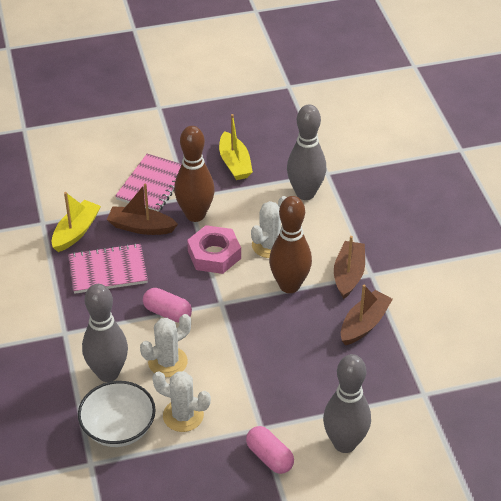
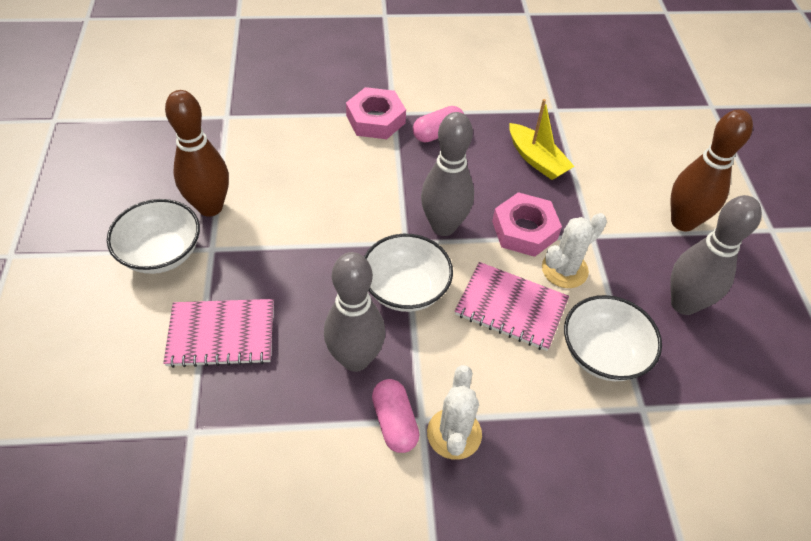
brown boat: 3 -> 0
pink nut: 1 -> 2
white bowl: 1 -> 3
white cactus: 3 -> 2
yellow boat: 2 -> 1

